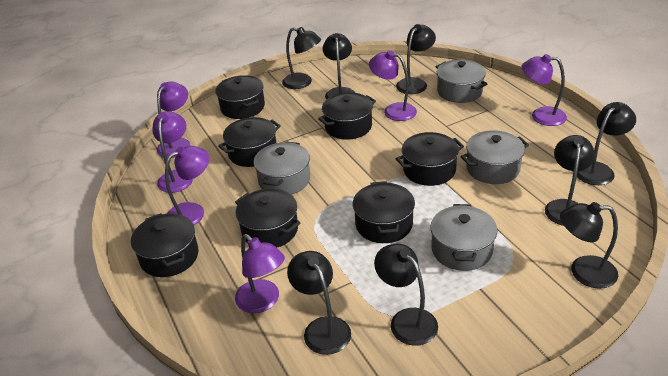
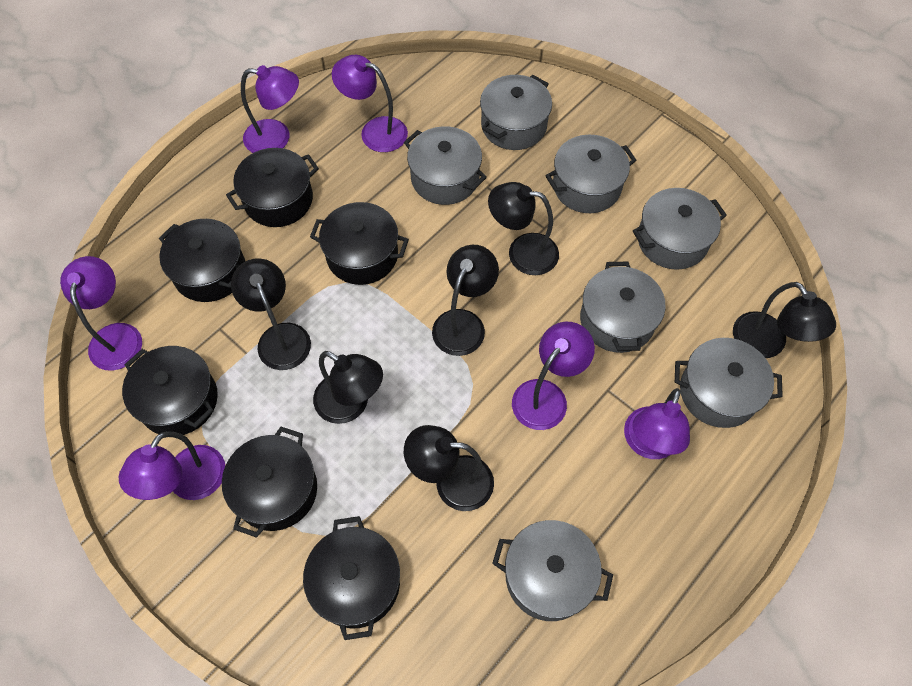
black lamp: 8 -> 6
black pot: 7 -> 6
grey pot: 4 -> 7

